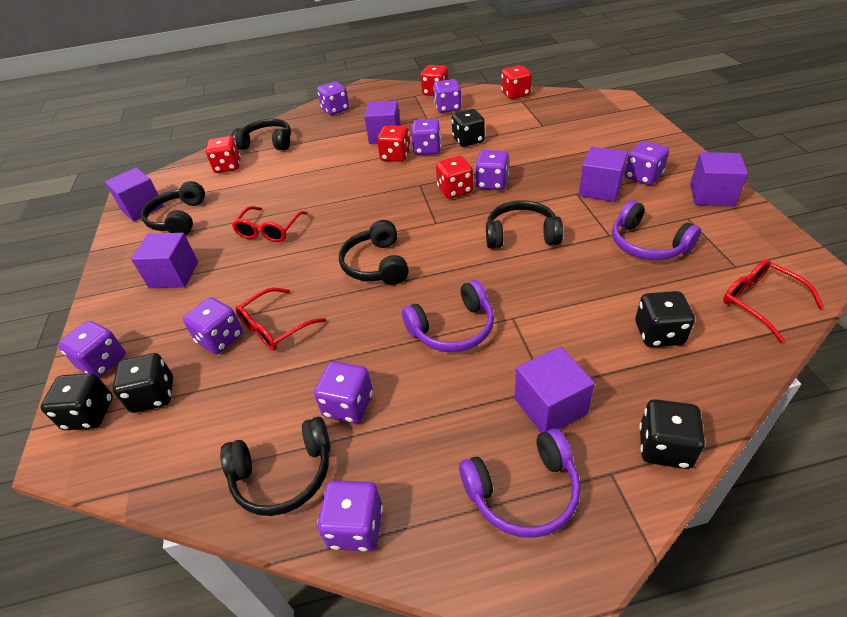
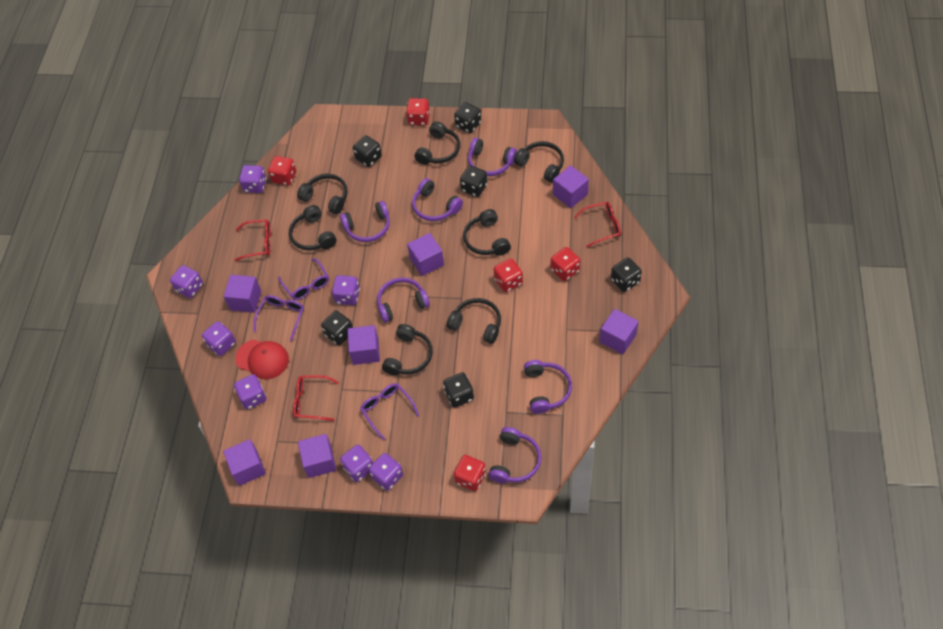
black dice: 5 -> 6
black headphones: 5 -> 7
purple cube: 6 -> 7
purple dice: 9 -> 7
purple glasses: 0 -> 3
purple headphones: 3 -> 6
red cap: 0 -> 1

